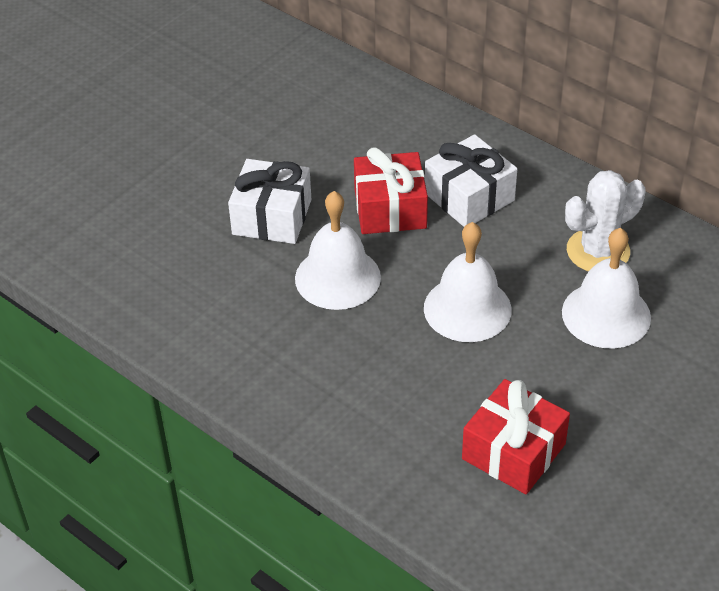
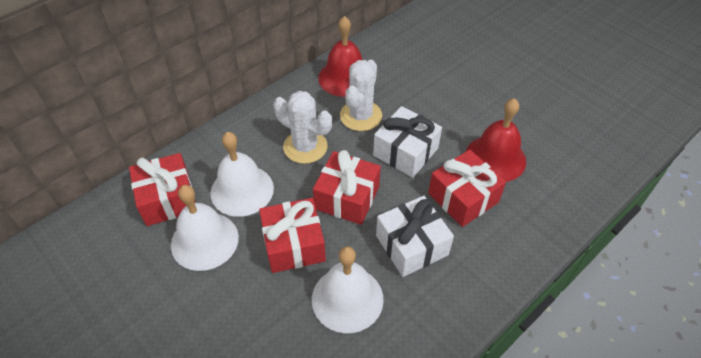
red bell: 0 -> 2
red gift: 2 -> 4
white cactus: 1 -> 2

